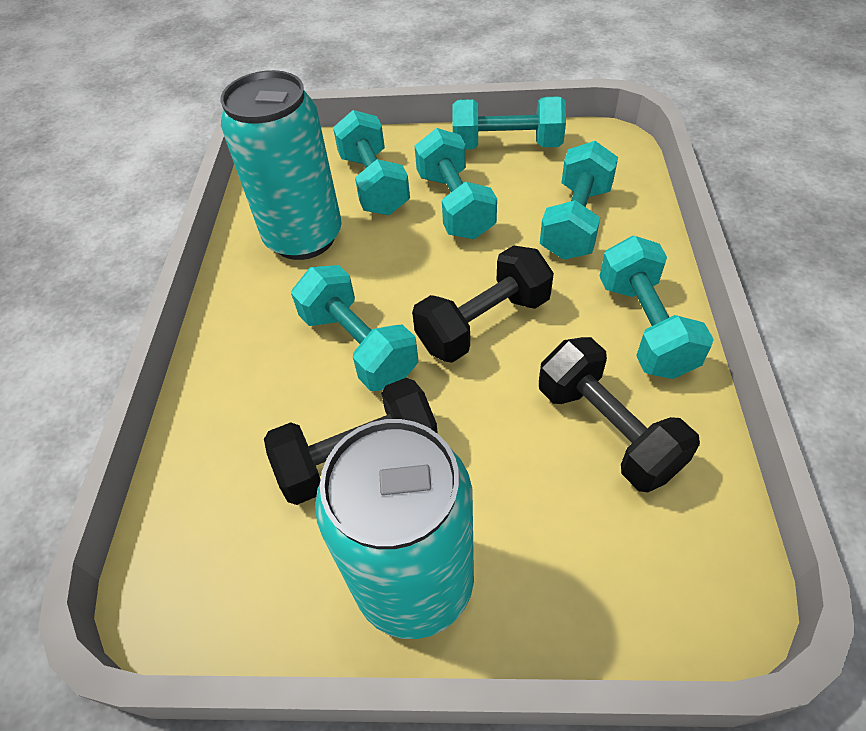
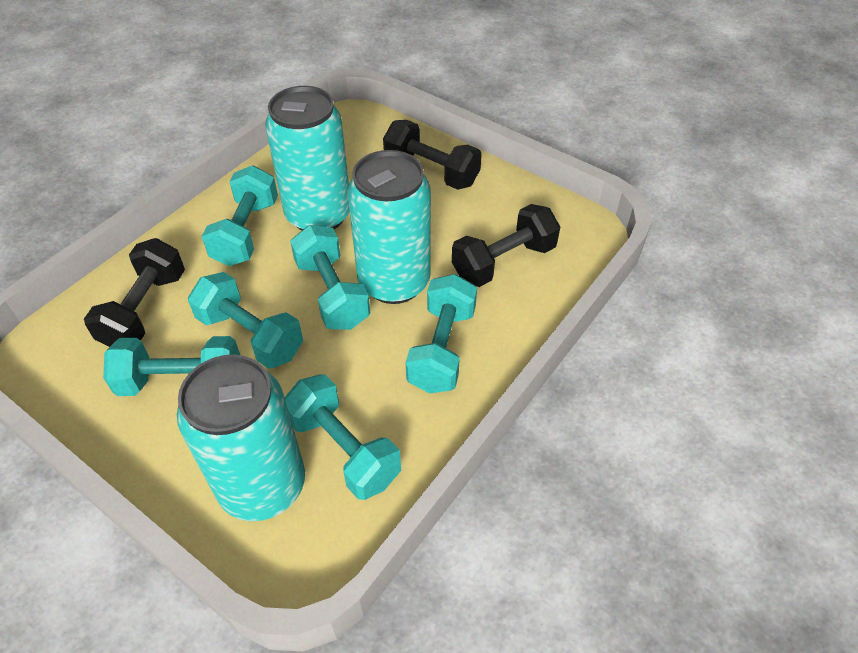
turquoise can: 2 -> 3

